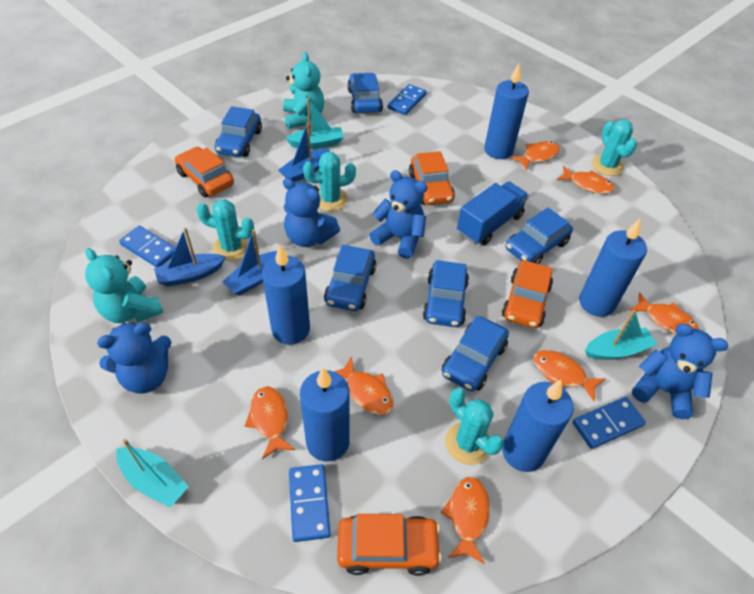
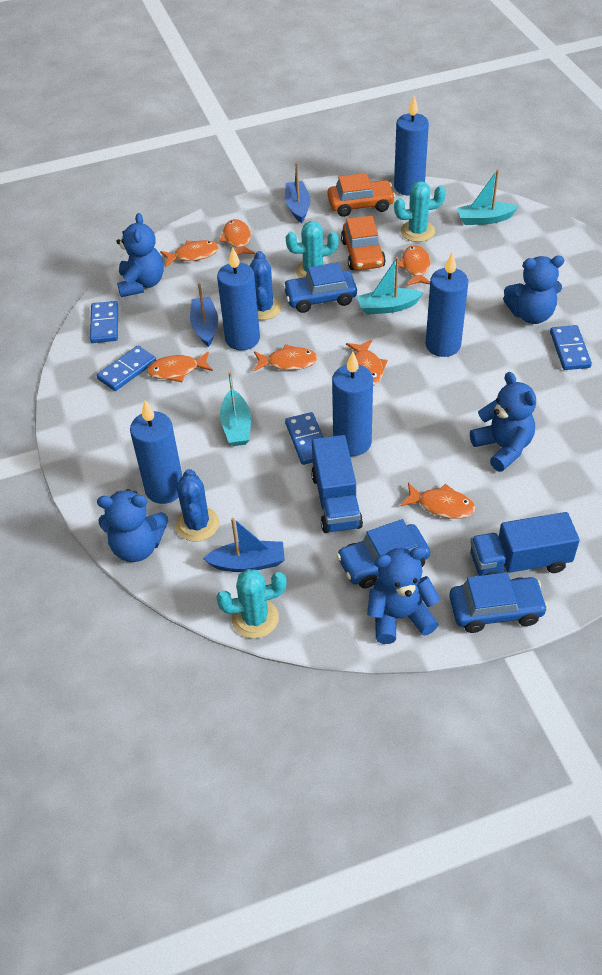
blue cactus: 0 -> 2
blue car: 6 -> 3
blue teddy bear: 4 -> 5
blue truck: 1 -> 2
orange car: 4 -> 2
turquoise cactus: 4 -> 3
turquoise teddy bear: 2 -> 0

